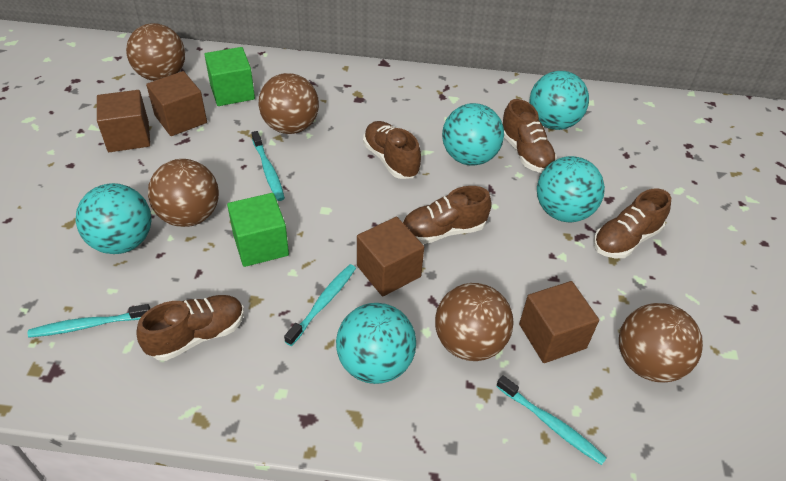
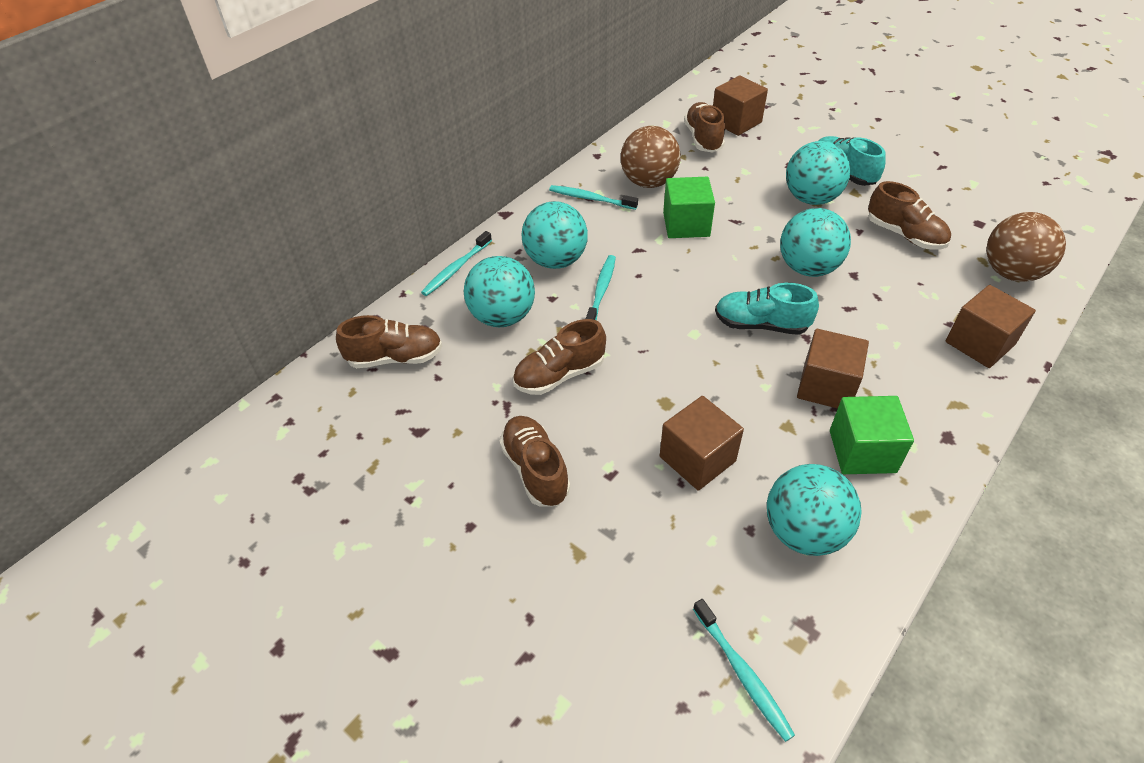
brown ball: 5 -> 2
turquoise shoe: 0 -> 2

